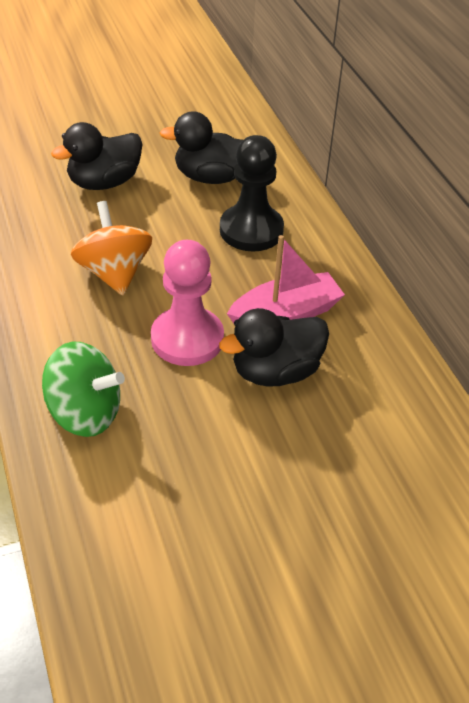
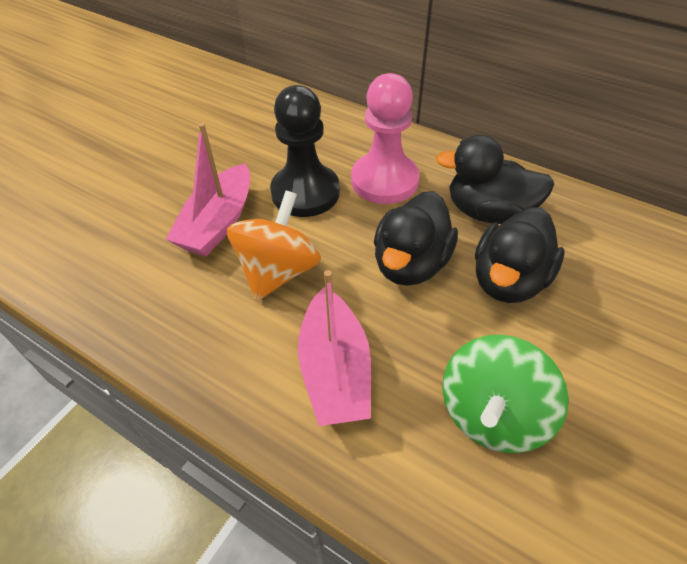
pink boat: 1 -> 2

